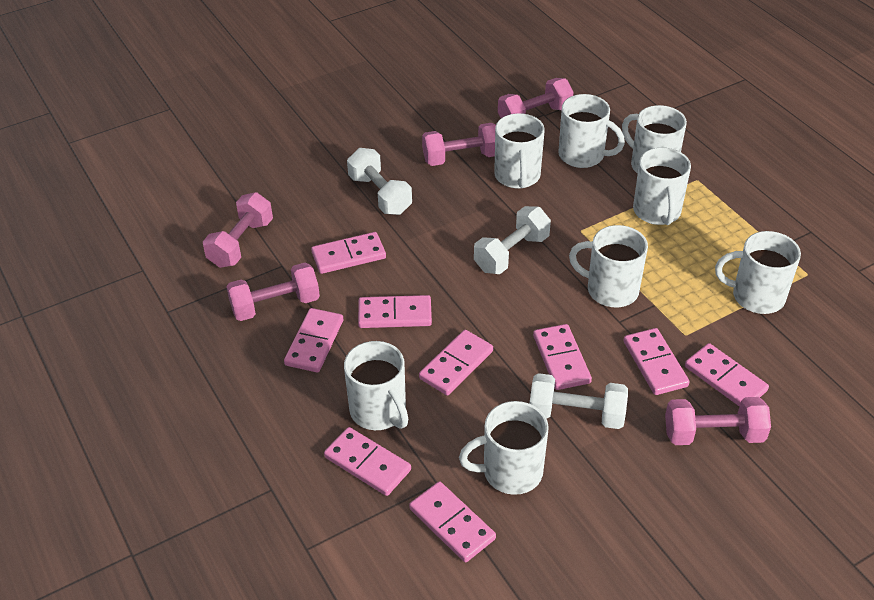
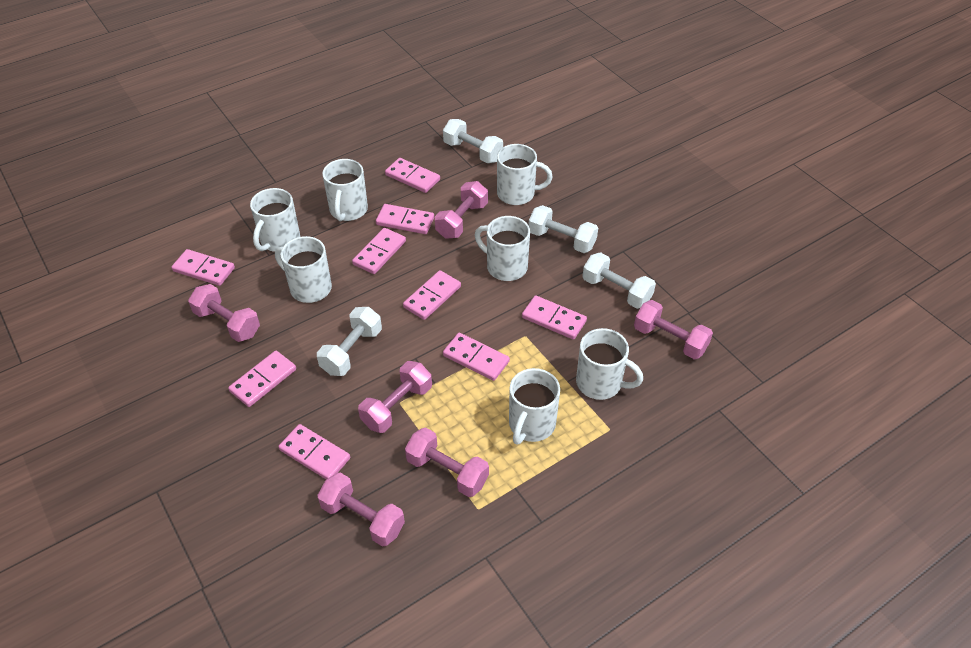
pink dumbbell: 5 -> 6
white dumbbell: 3 -> 4
white mug: 8 -> 7

